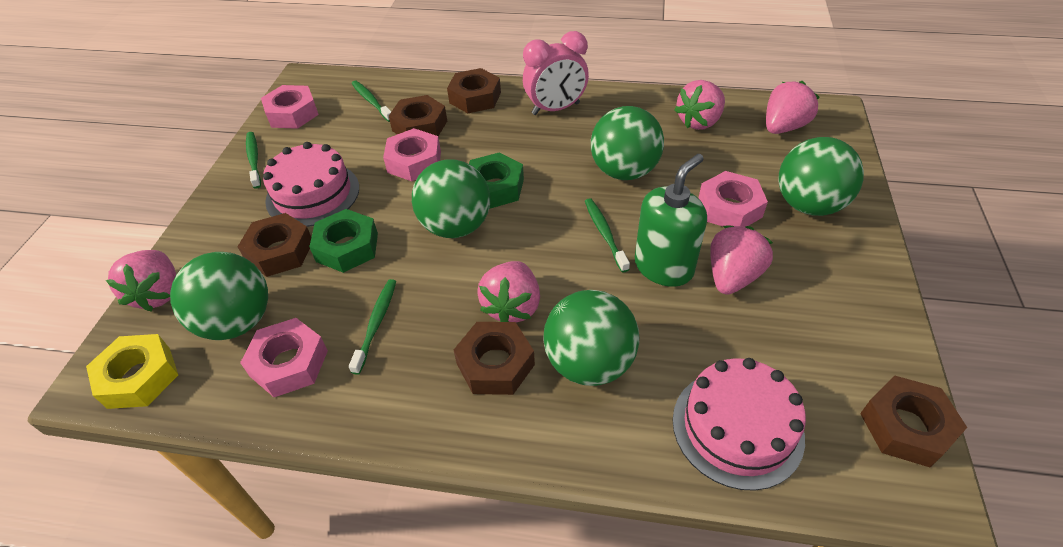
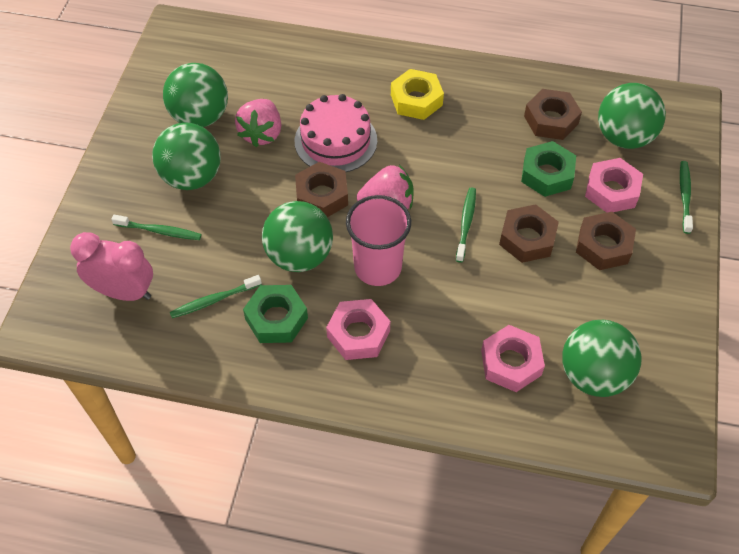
brown nut: 5 -> 4
green soap dispenser: 1 -> 0
pink cake: 2 -> 1
pink cup: 0 -> 1
pink nut: 4 -> 3
pink strawberry: 5 -> 2

